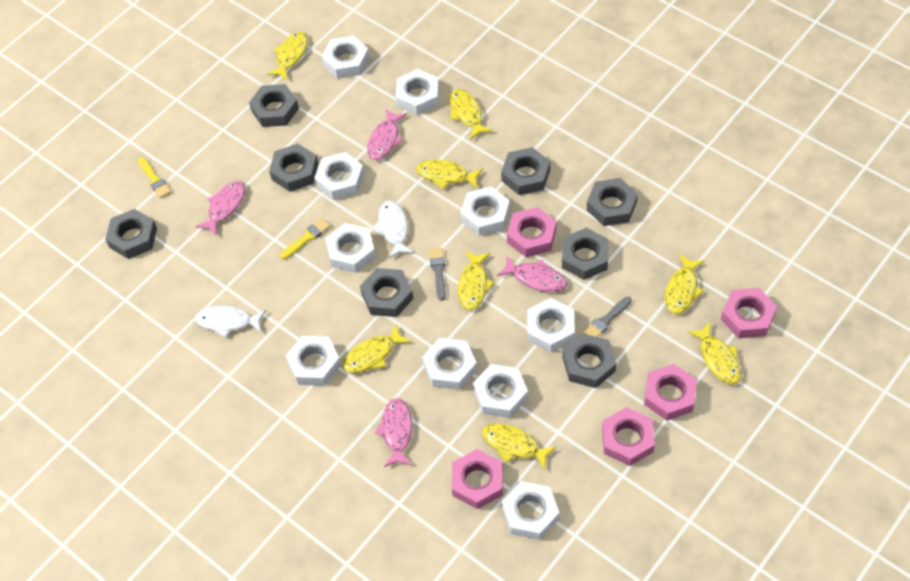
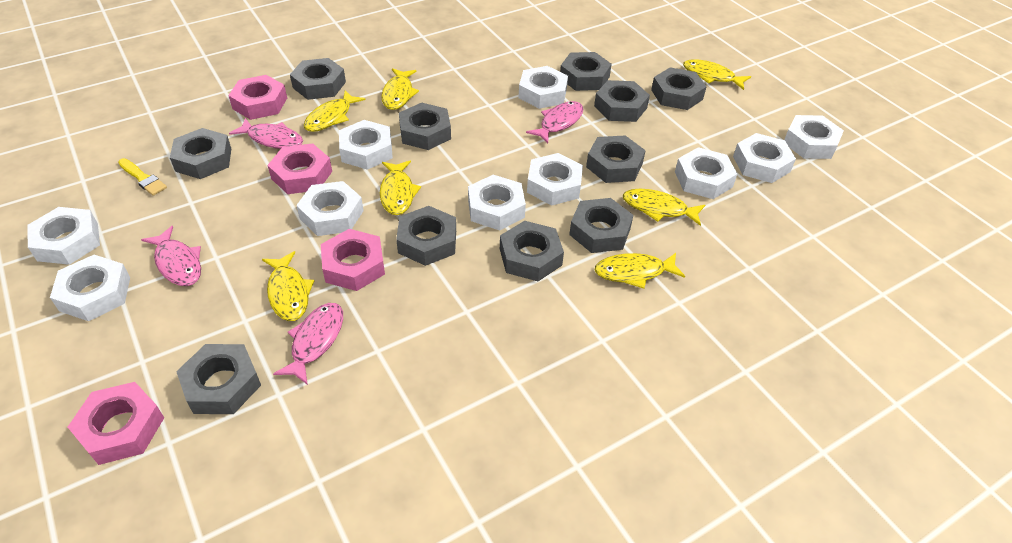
grey brush: 2 -> 0
grey nut: 8 -> 11
pink nut: 5 -> 4
white fish: 2 -> 0
yellow brush: 2 -> 1
yellow fish: 8 -> 7

